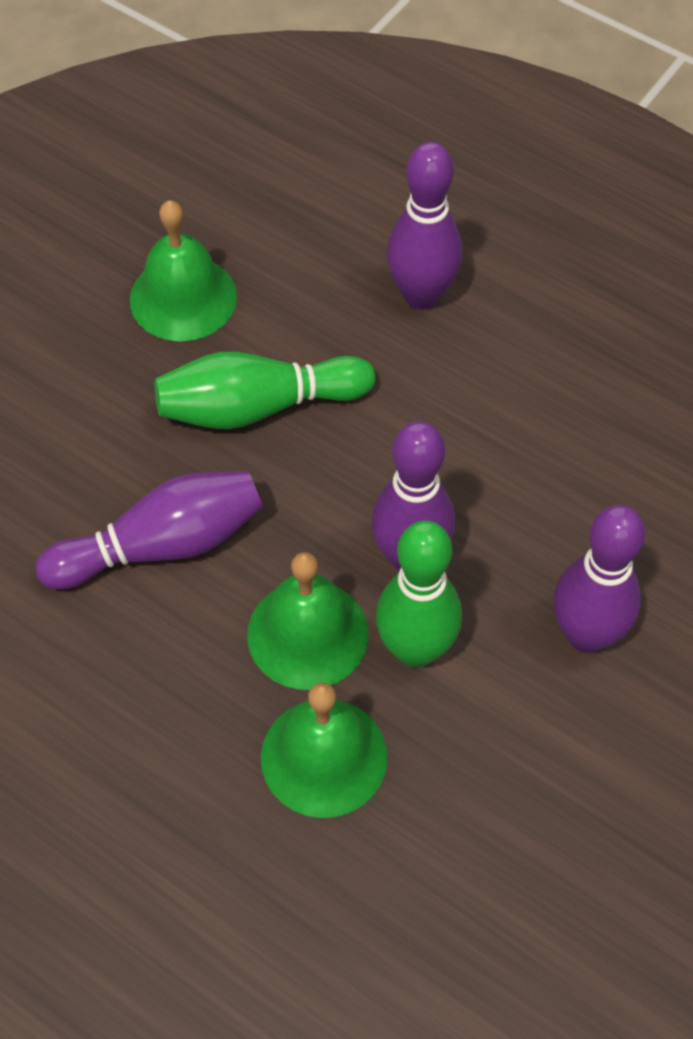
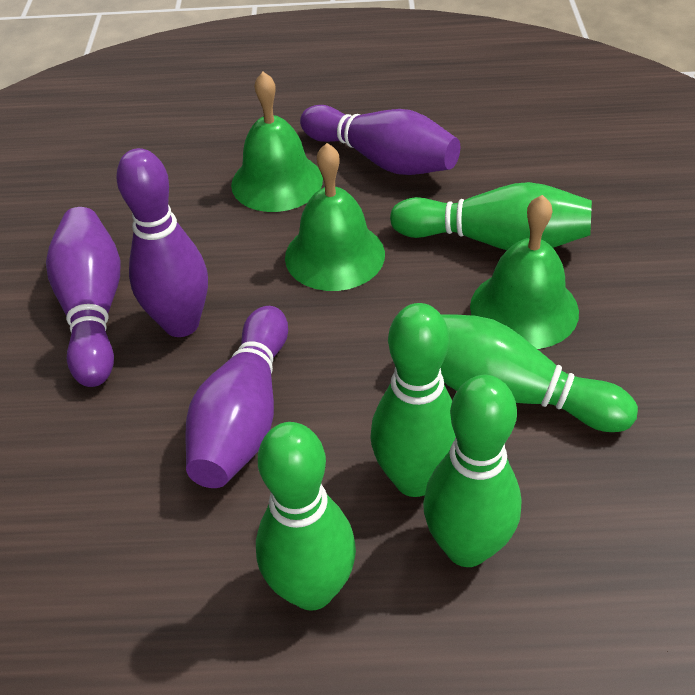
green bowling pin: 2 -> 5

